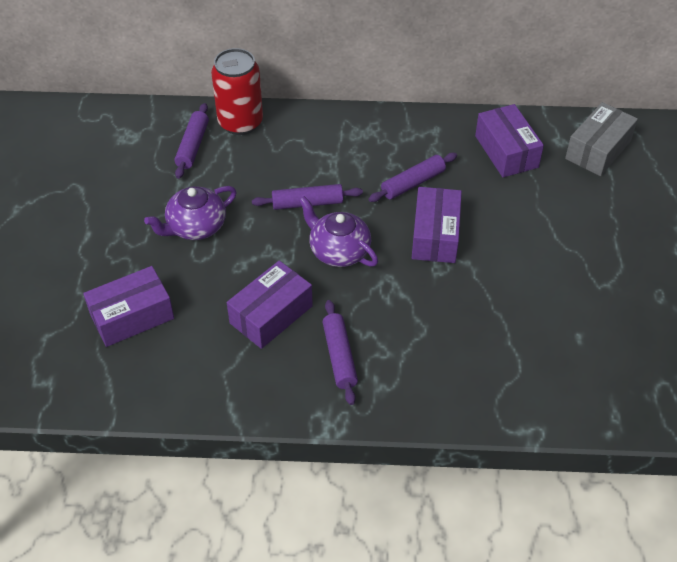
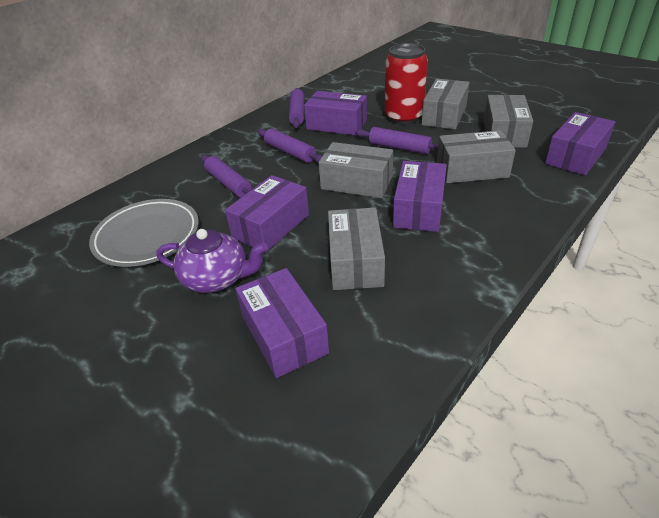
grey box: 1 -> 5
grey plate: 0 -> 1
purple box: 4 -> 5
purple teapot: 2 -> 1

